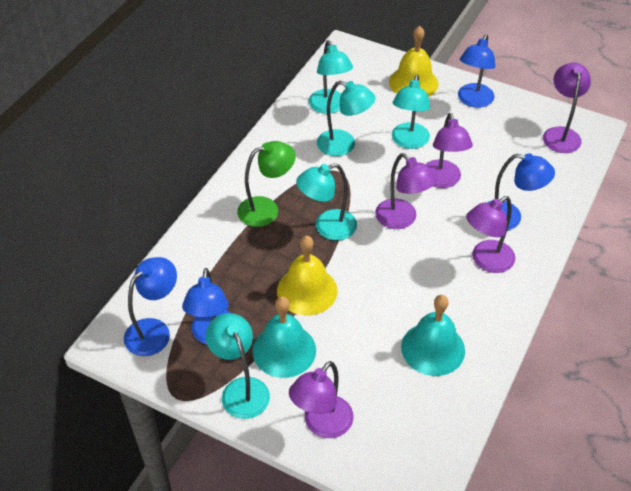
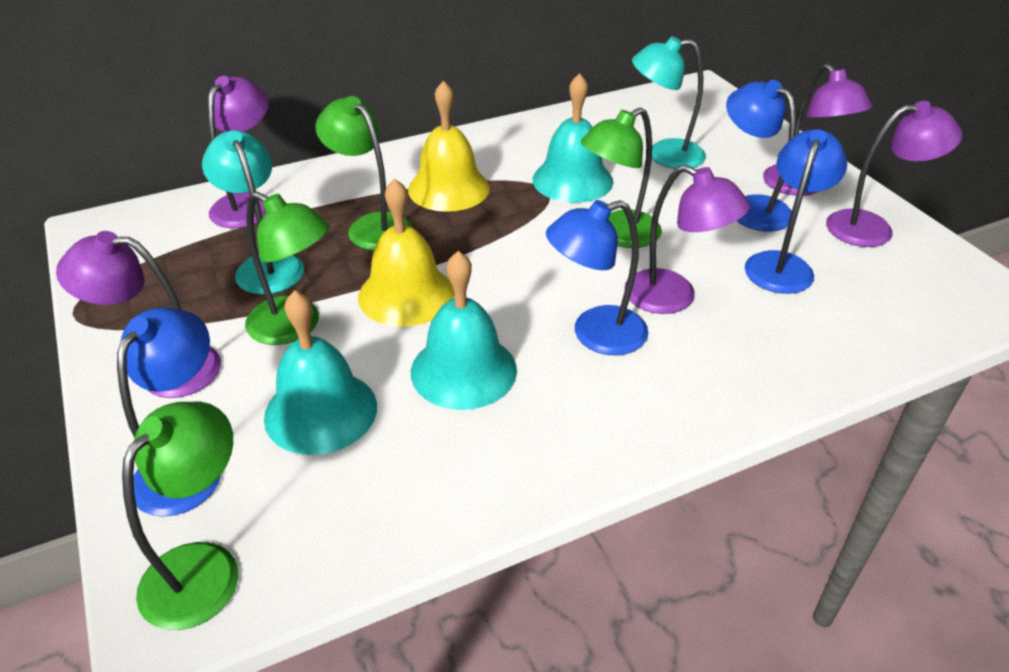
green lamp: 1 -> 4
turquoise bell: 2 -> 3
turquoise lamp: 5 -> 2

